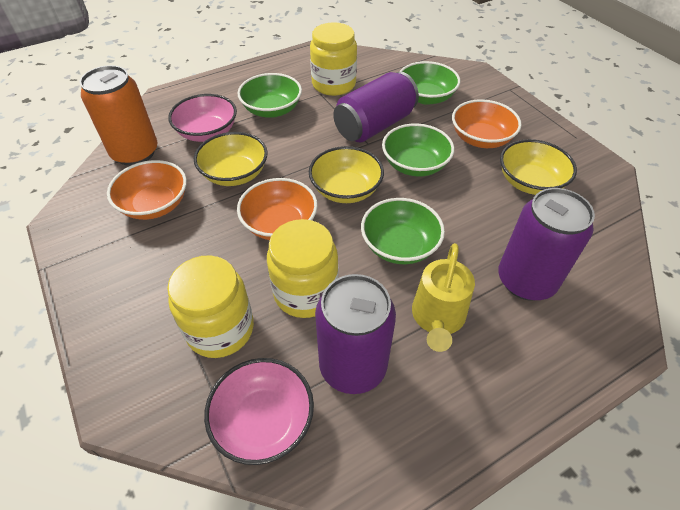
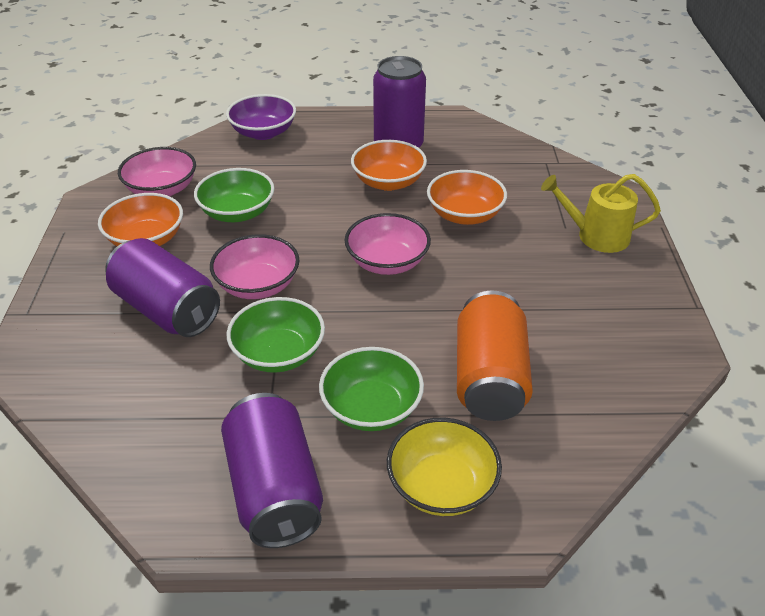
green bowl: 4 -> 3
pink bowl: 2 -> 3
purple bowl: 0 -> 1
yellow bowl: 3 -> 1
yellow jar: 3 -> 0

